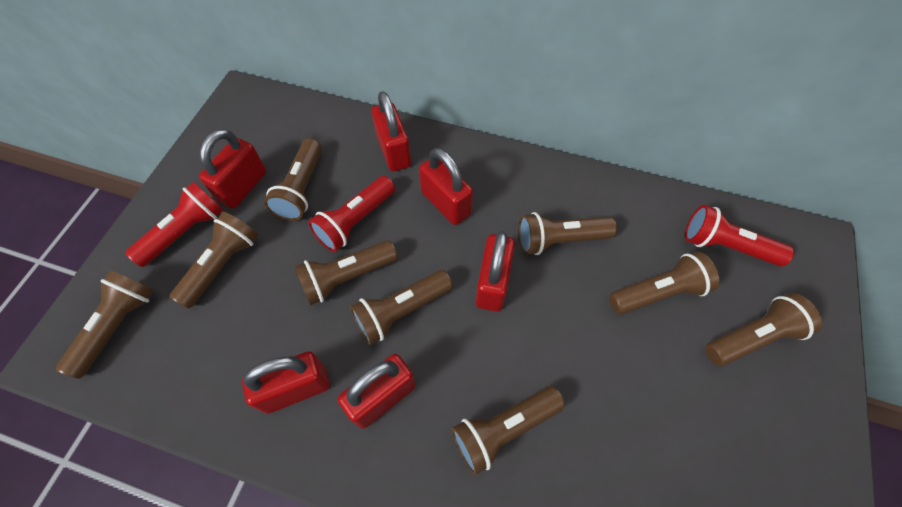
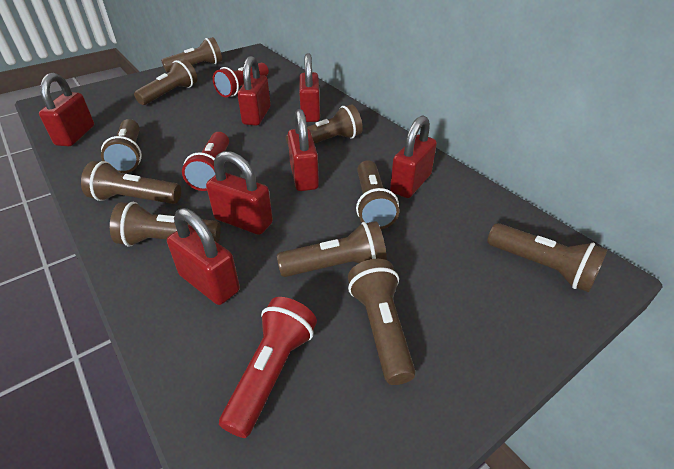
brown flashlight: 9 -> 10
red padlock: 6 -> 7

